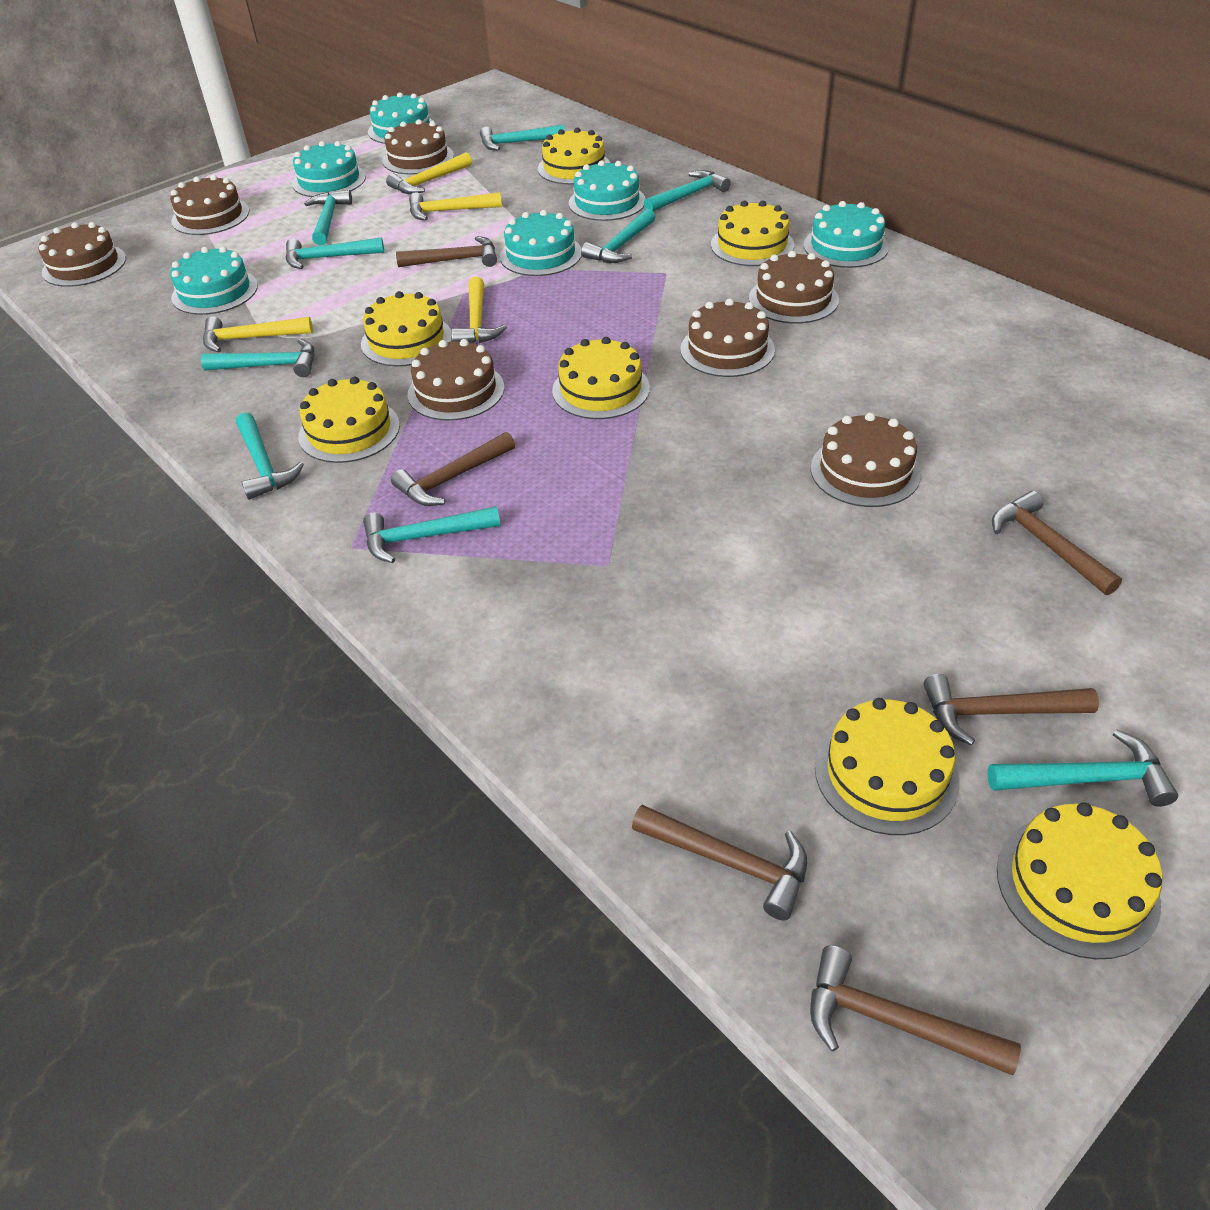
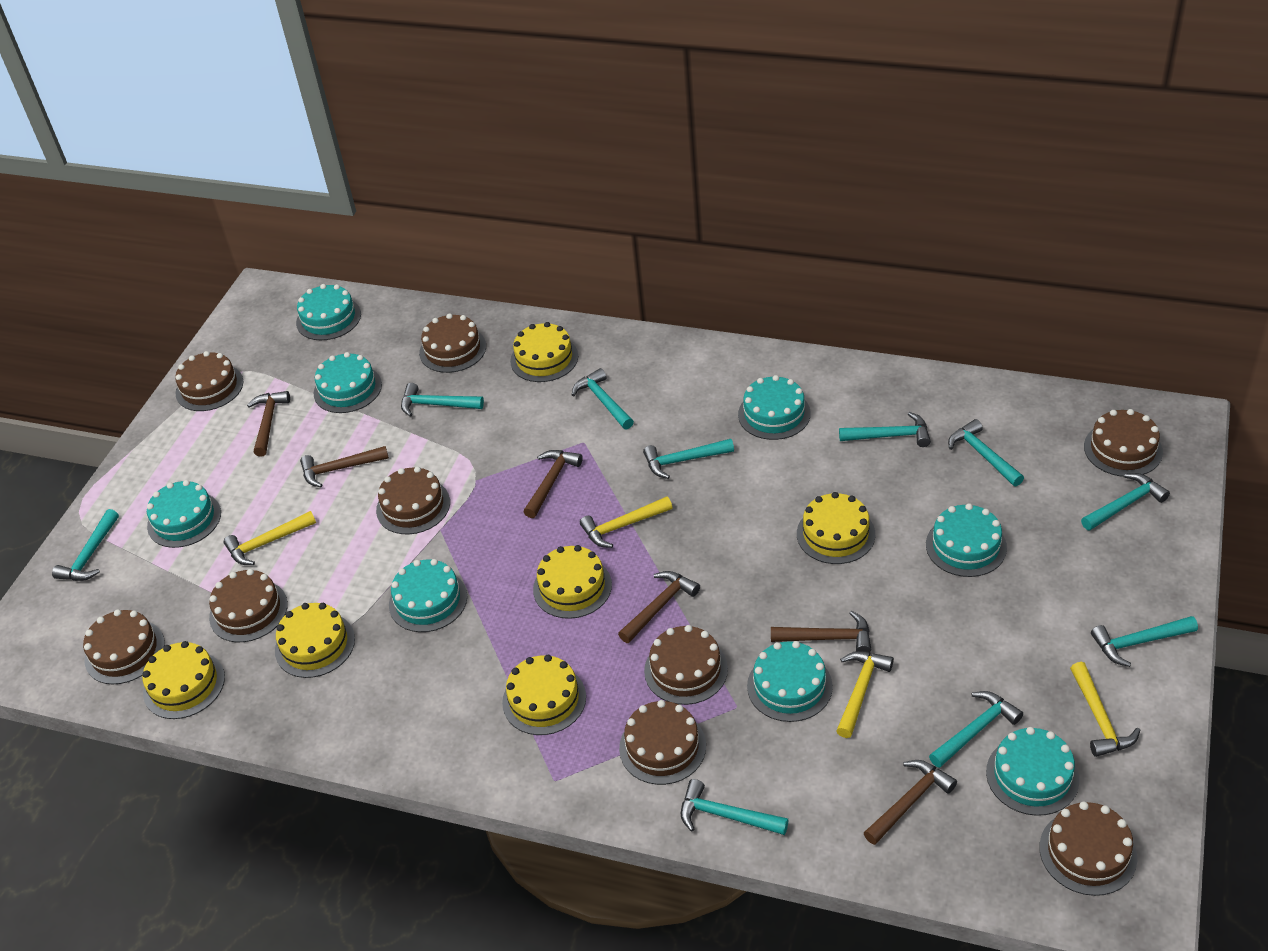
brown cake: 7 -> 9
turquoise cake: 6 -> 8
turquoise hammer: 9 -> 10
yellow cake: 7 -> 6

